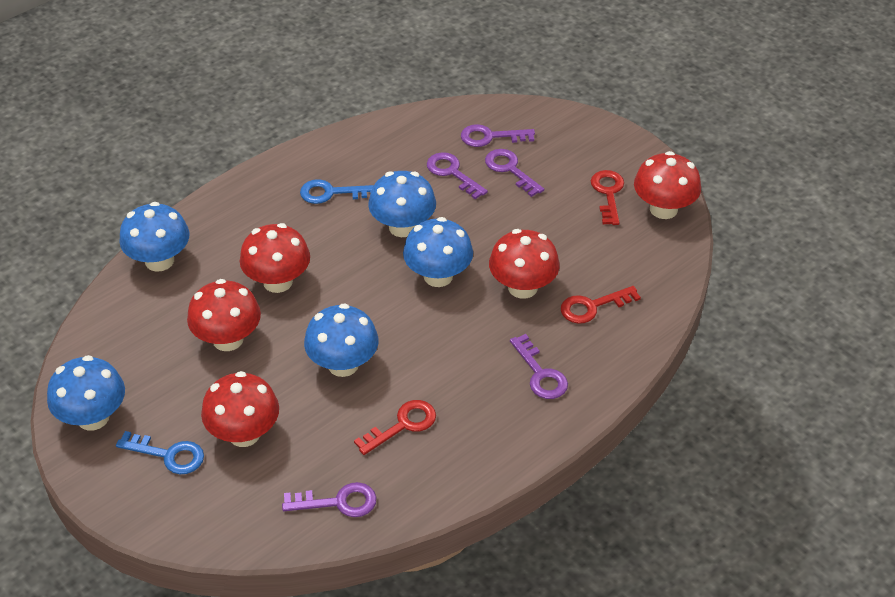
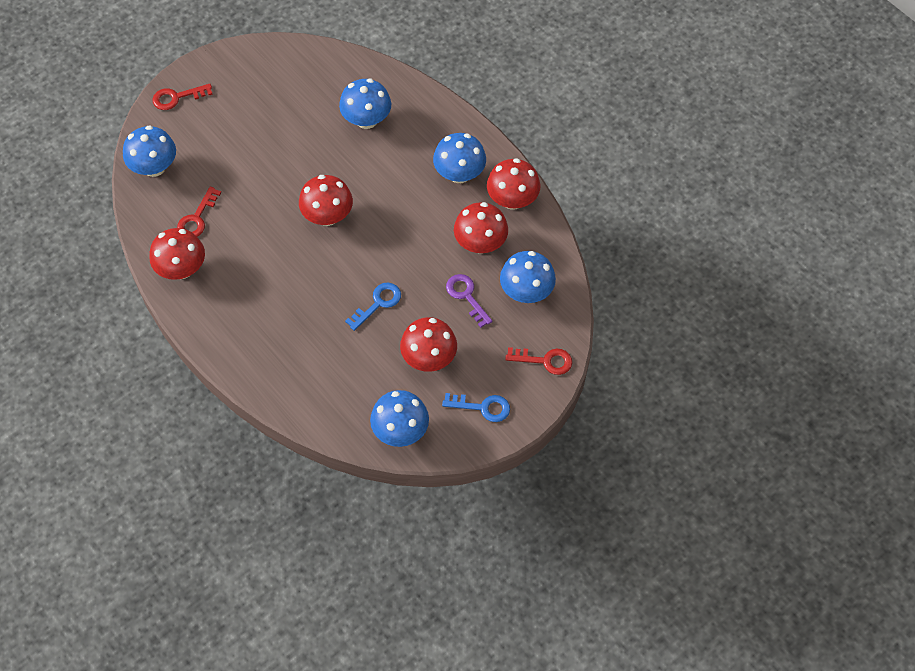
purple key: 5 -> 1

